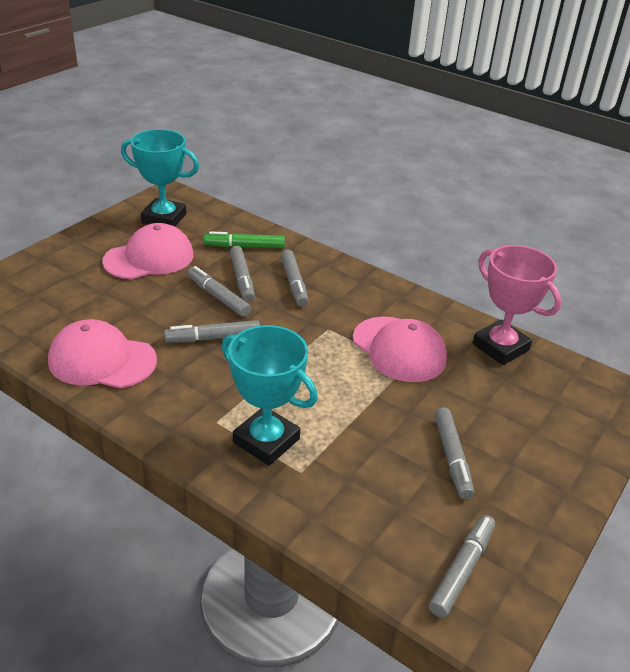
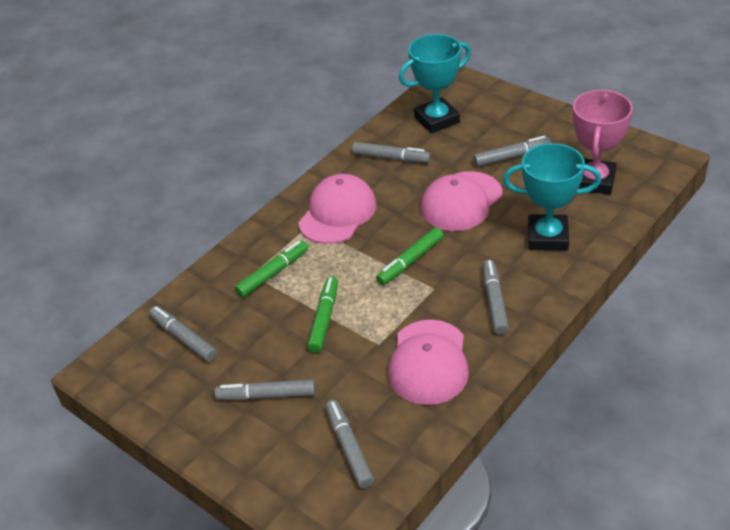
green marker: 1 -> 3

